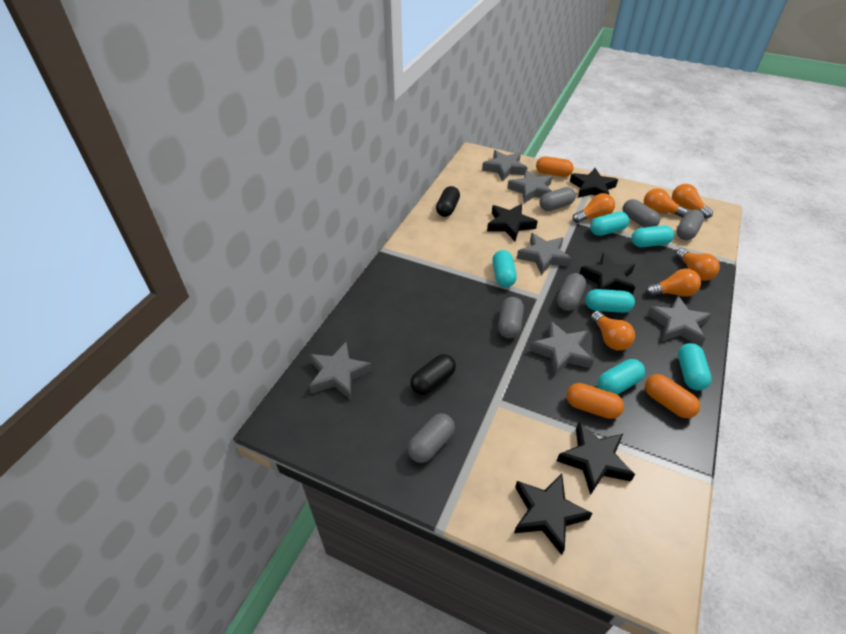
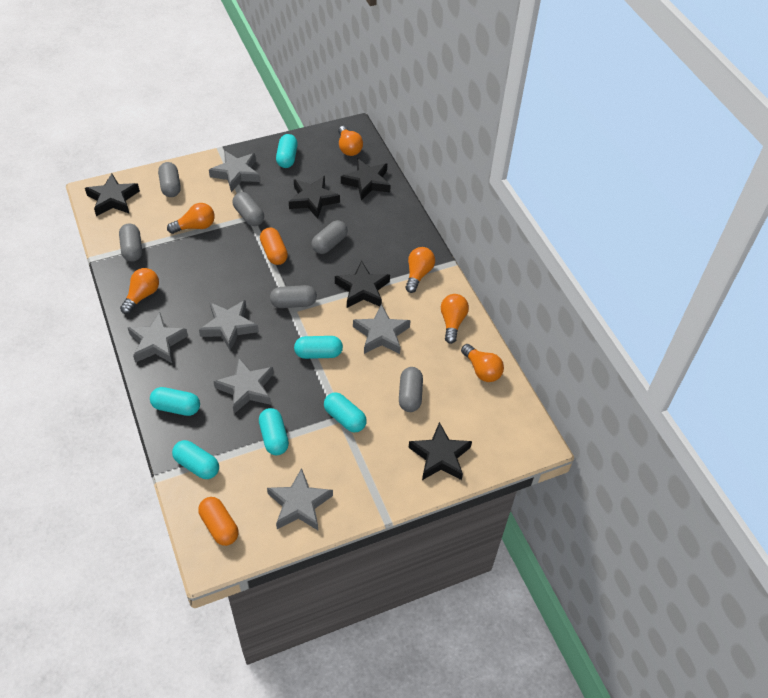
black capsule: 2 -> 0
orange capsule: 3 -> 2

